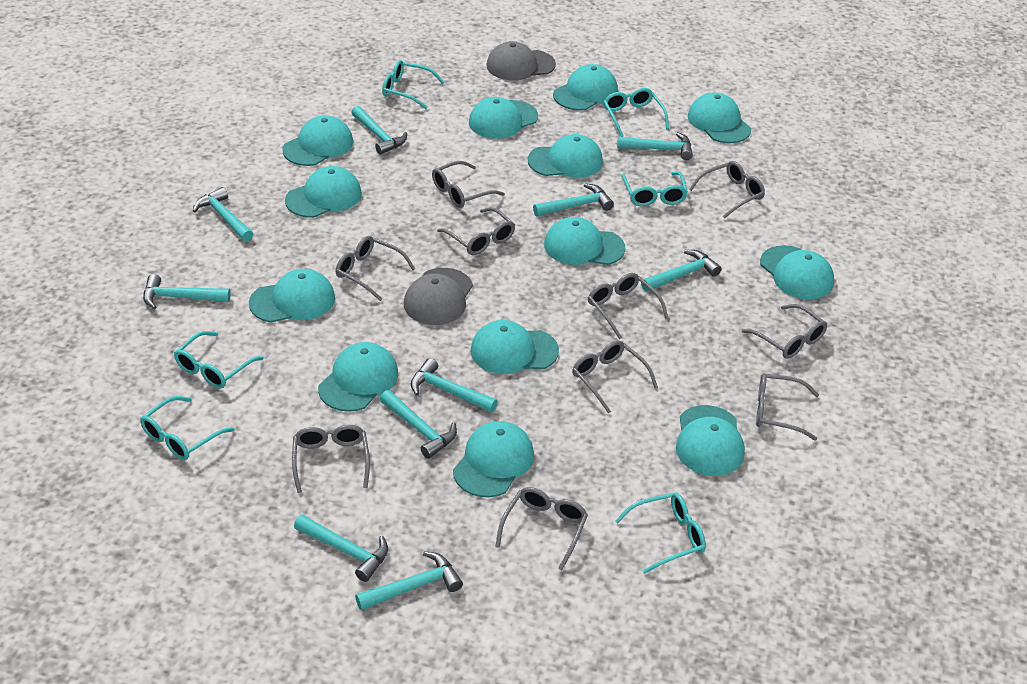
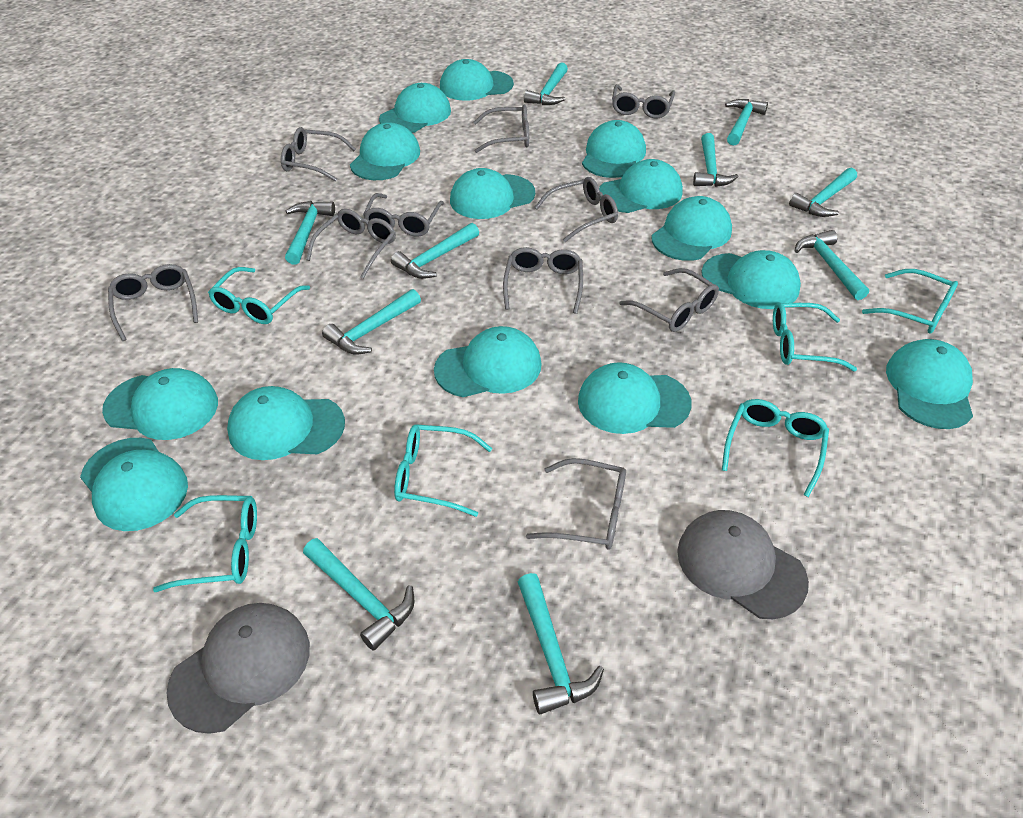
turquoise cap: 13 -> 14

